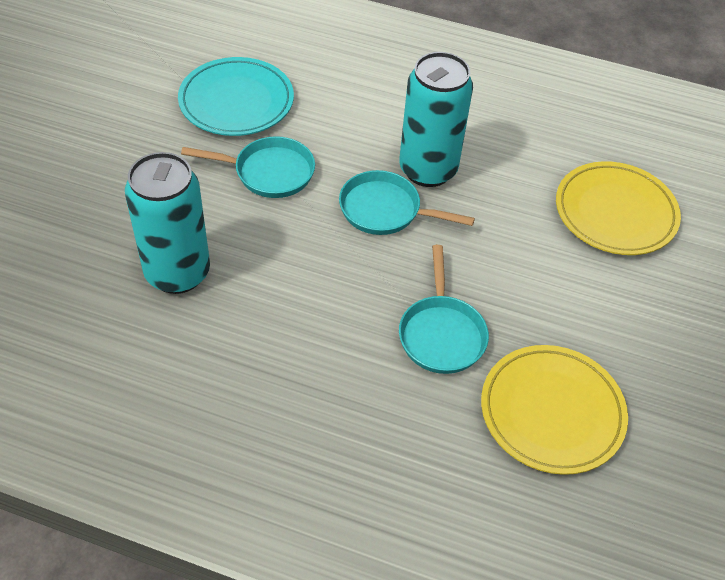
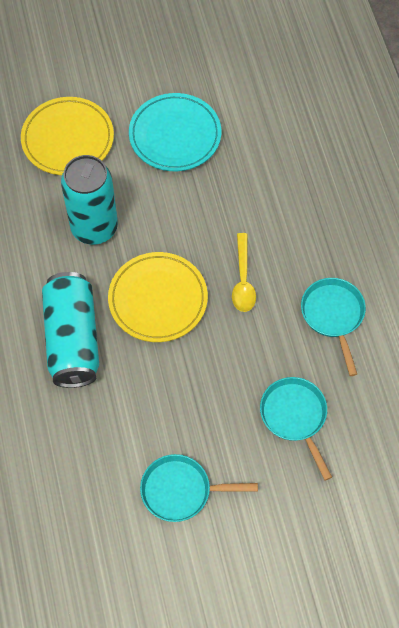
yellow spoon: 0 -> 1

